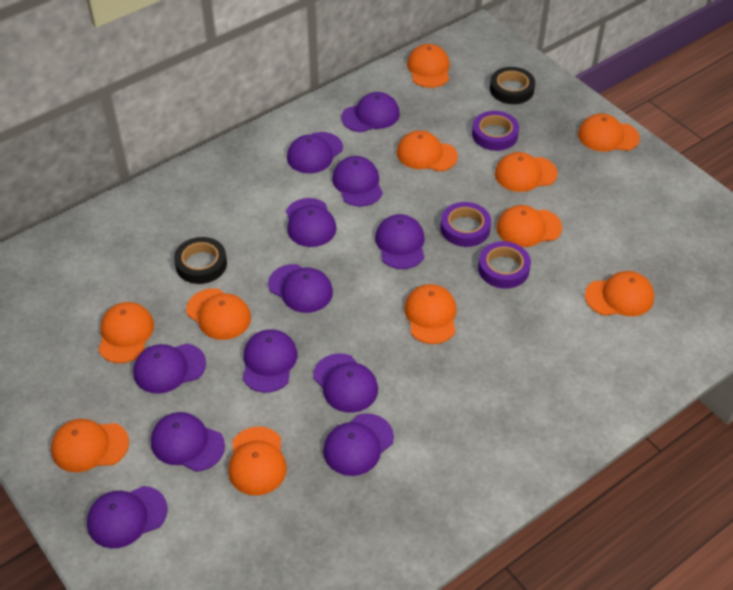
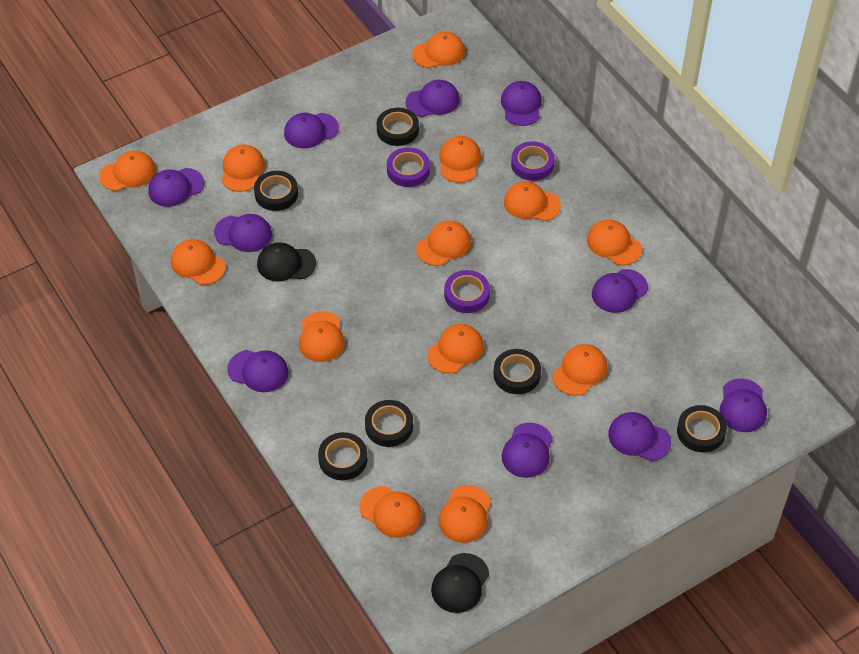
black cap: 0 -> 2
black tape: 2 -> 6
orange cap: 11 -> 13
purple cap: 12 -> 10

